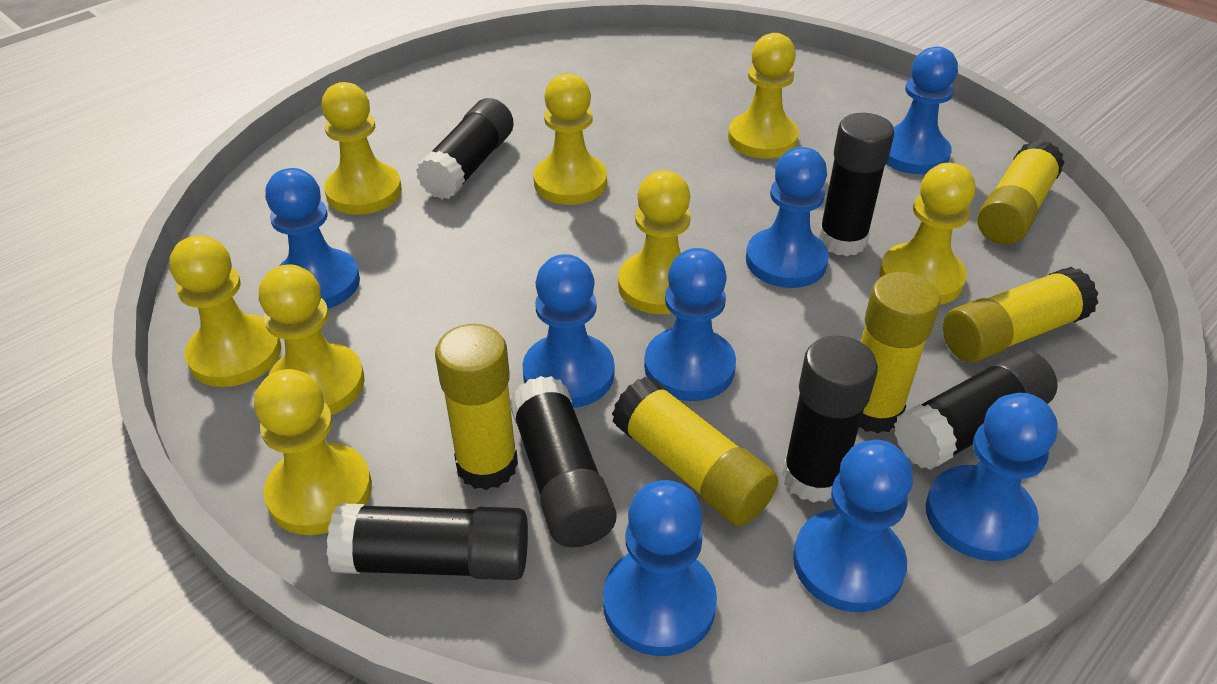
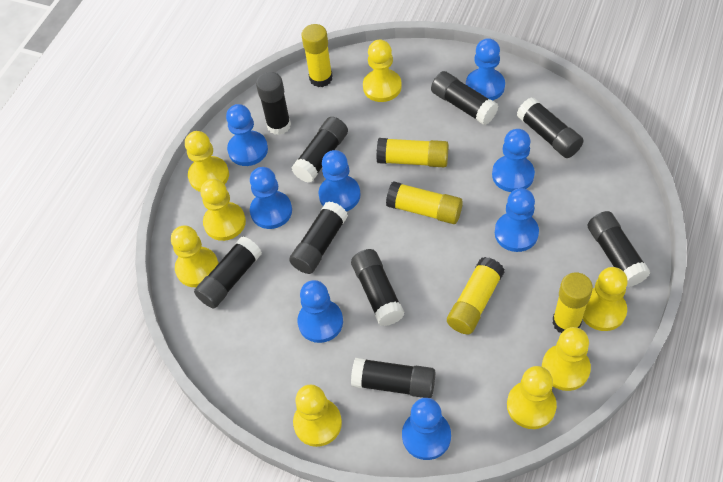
black glue stick: 6 -> 9

